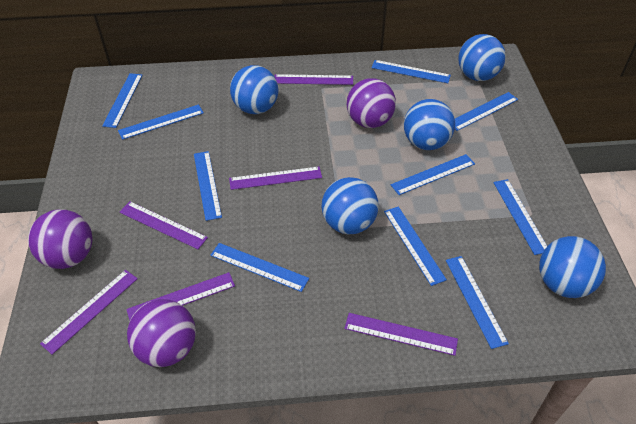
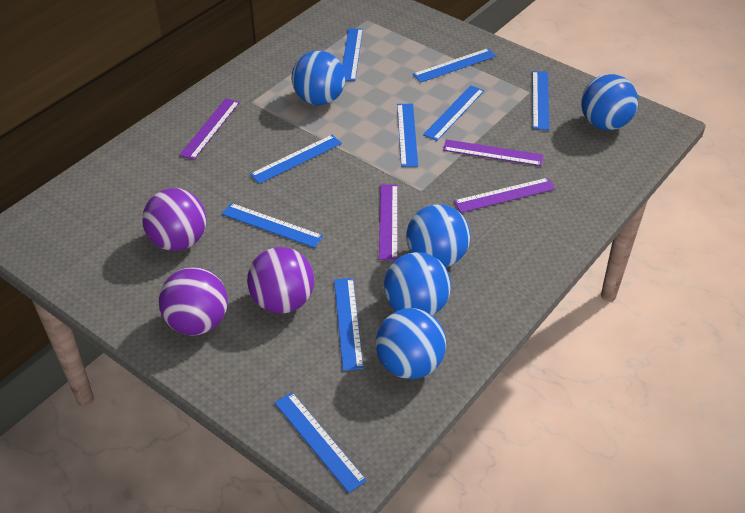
blue ruler: 10 -> 9
purple ruler: 6 -> 4

